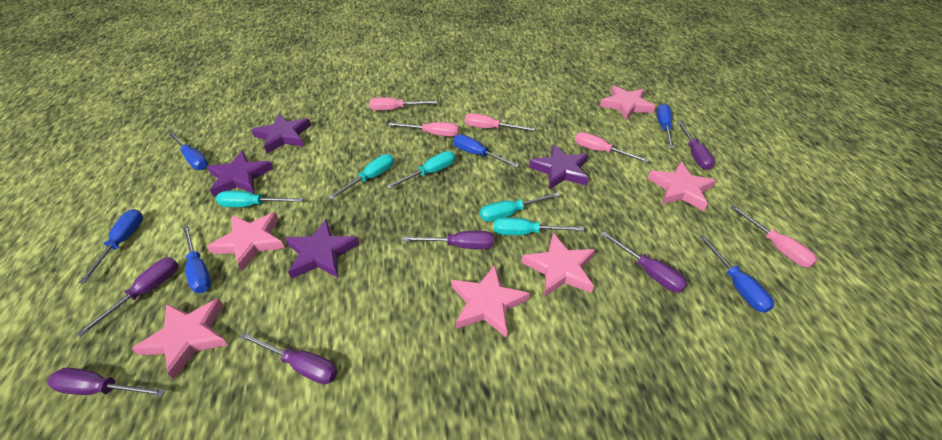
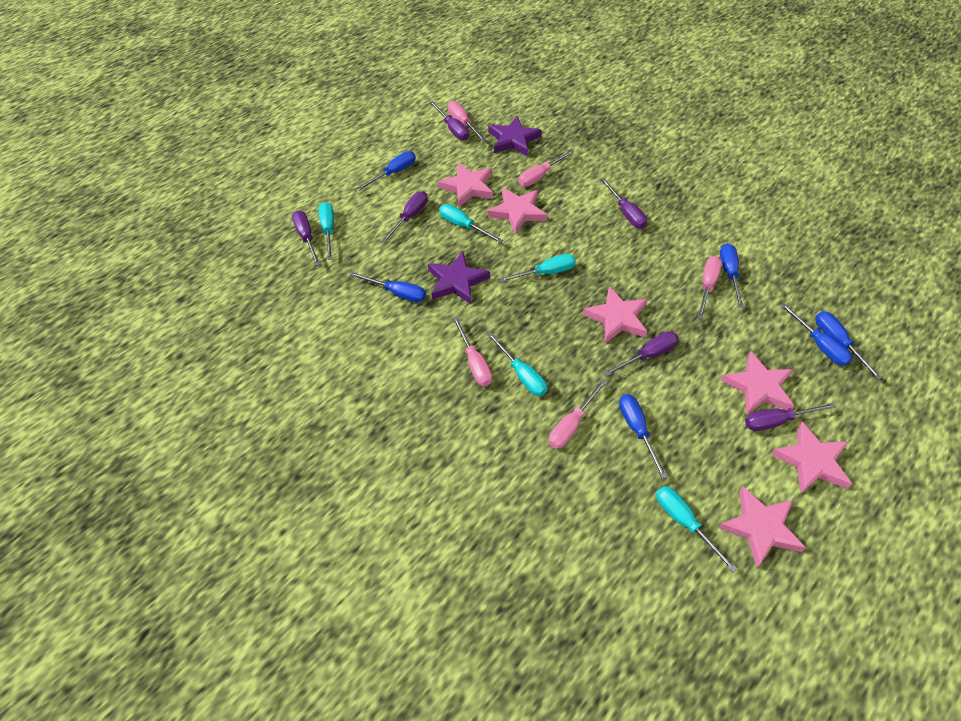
purple star: 4 -> 2

